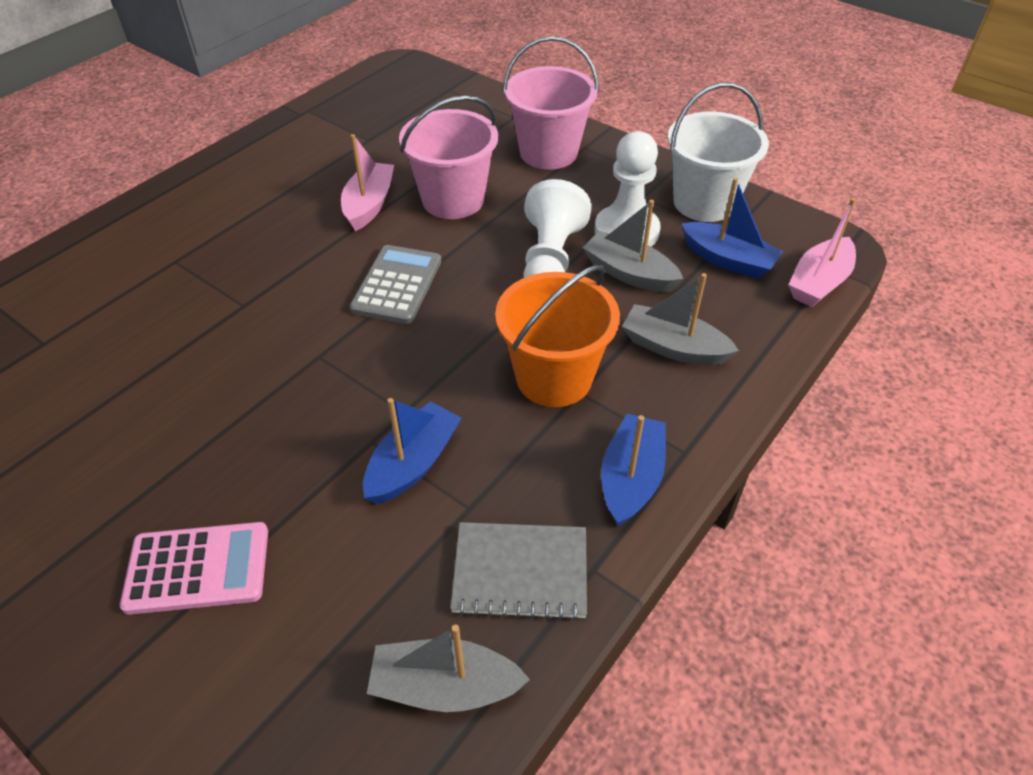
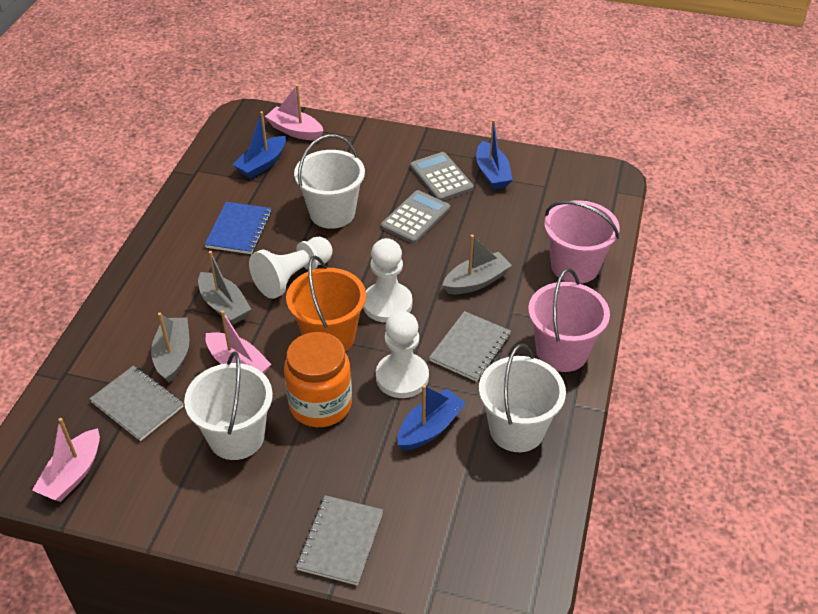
blue notebook: 0 -> 1
grey calculator: 1 -> 2
grey notebook: 1 -> 3
orange jar: 0 -> 1
pink boat: 2 -> 3
pink calculator: 1 -> 0
white bucket: 1 -> 3
white pawn: 2 -> 3

